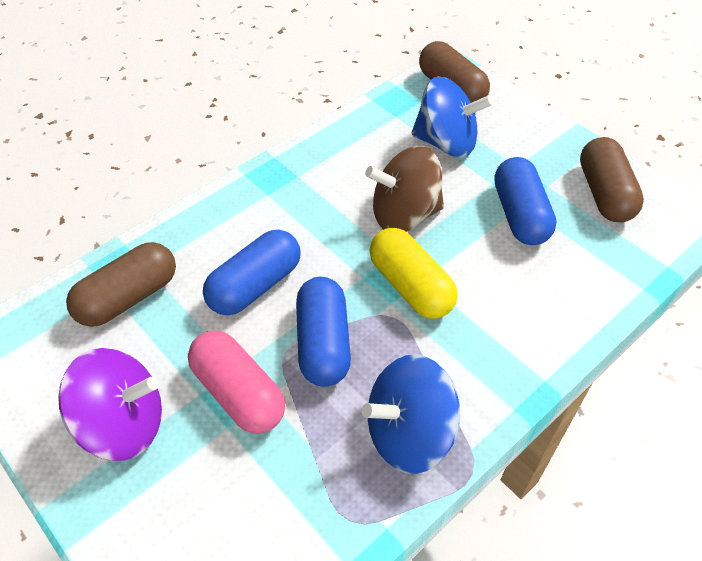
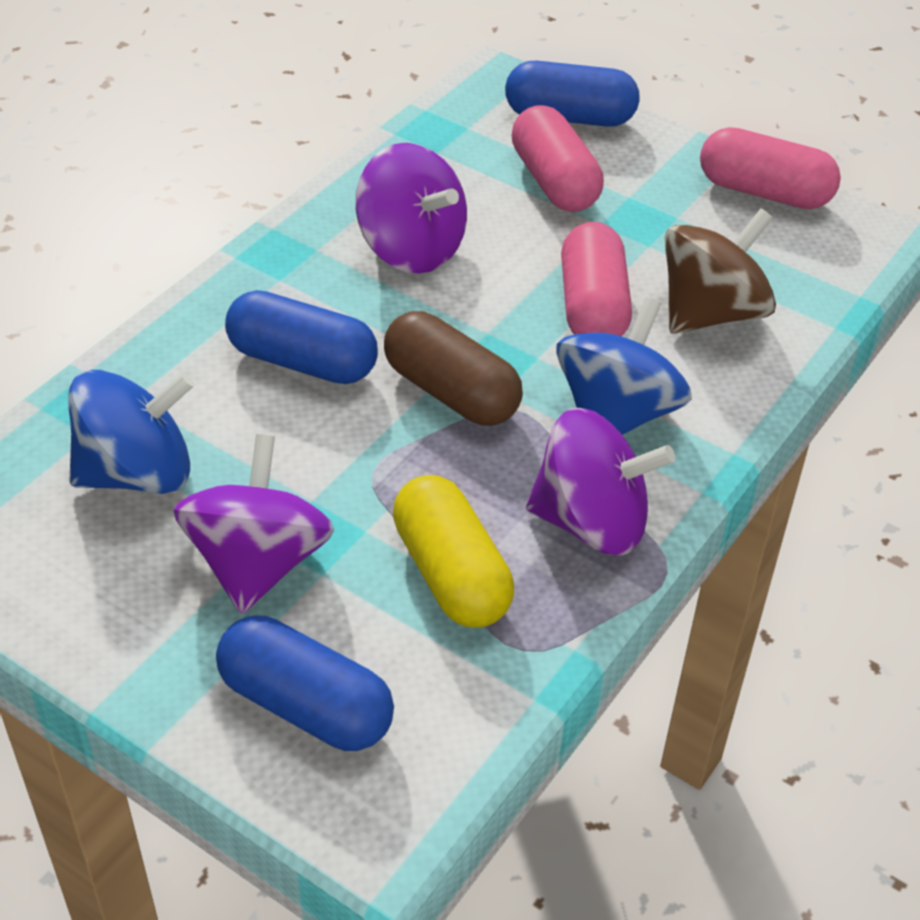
brown capsule: 3 -> 1
pink capsule: 1 -> 3
purple spinning top: 1 -> 3

